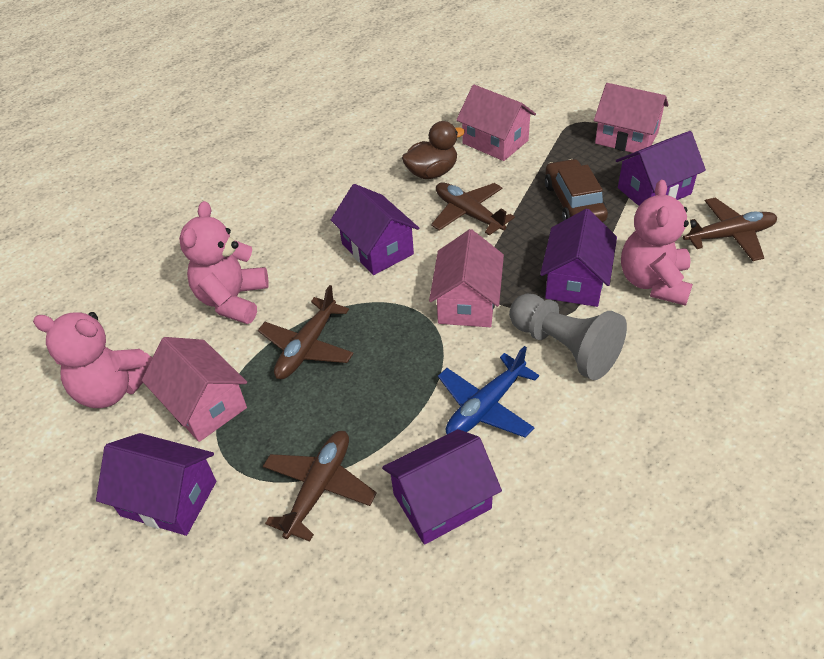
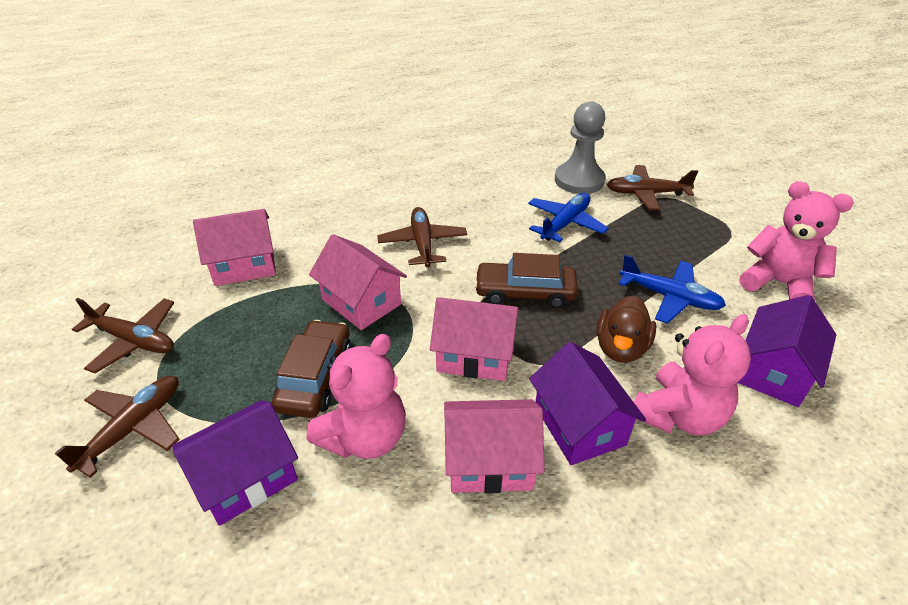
blue plane: 1 -> 2
brown car: 1 -> 2
purple house: 5 -> 3

